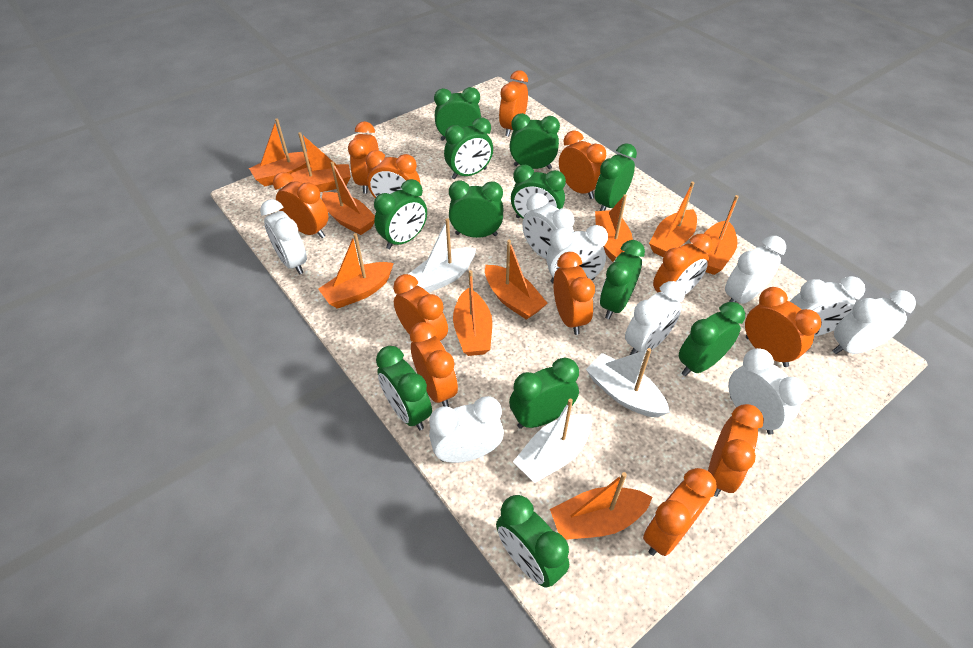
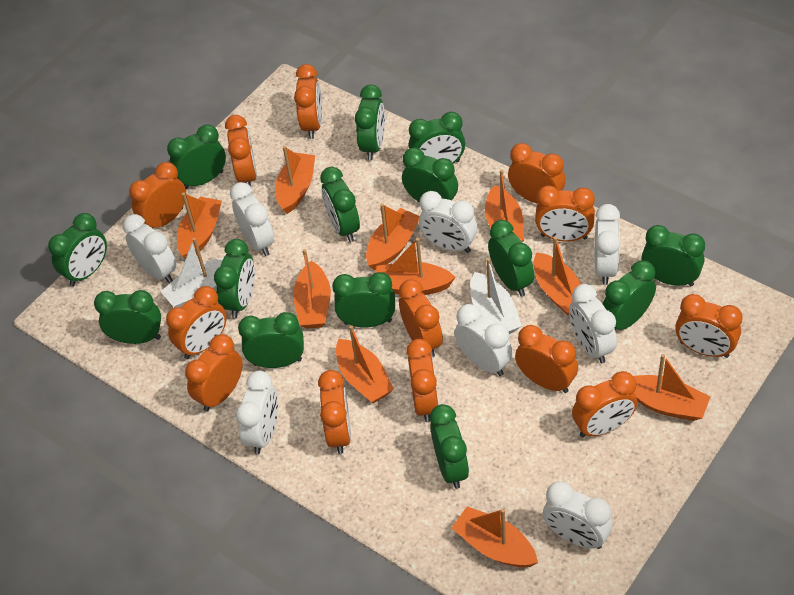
green clock: 12 -> 14
orange clock: 12 -> 13
white boat: 3 -> 2
white clock: 9 -> 8

